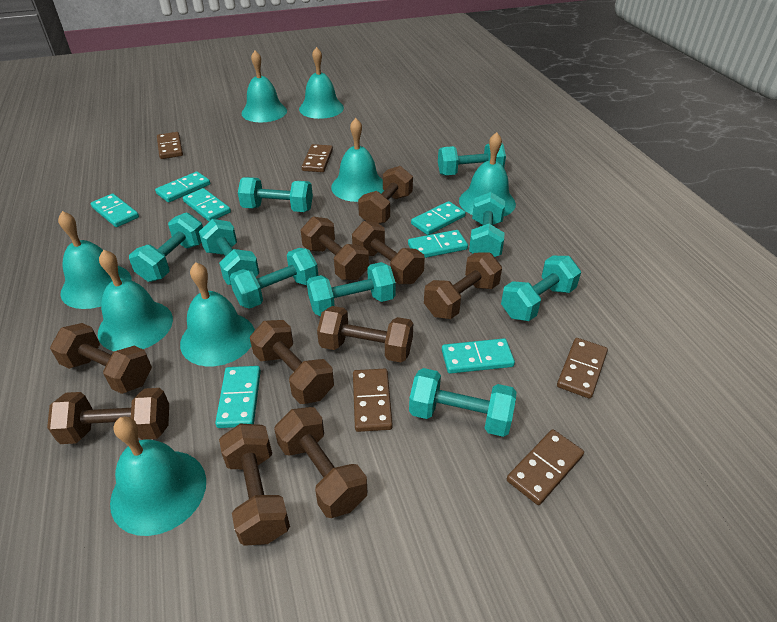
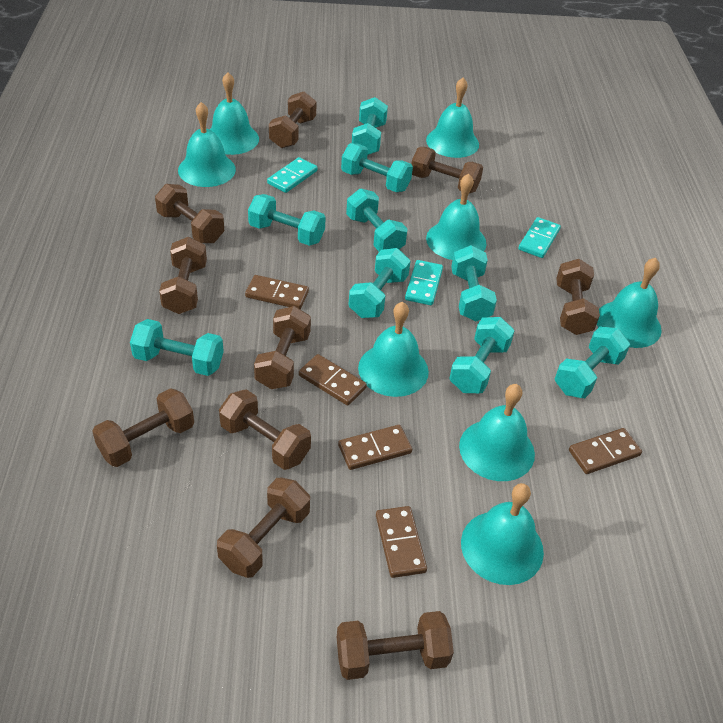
turquoise domino: 7 -> 3

